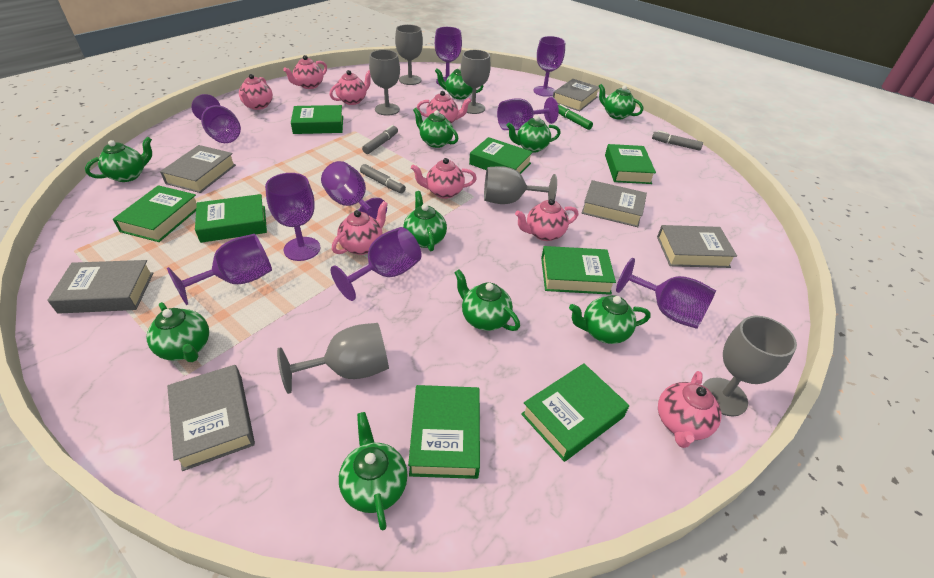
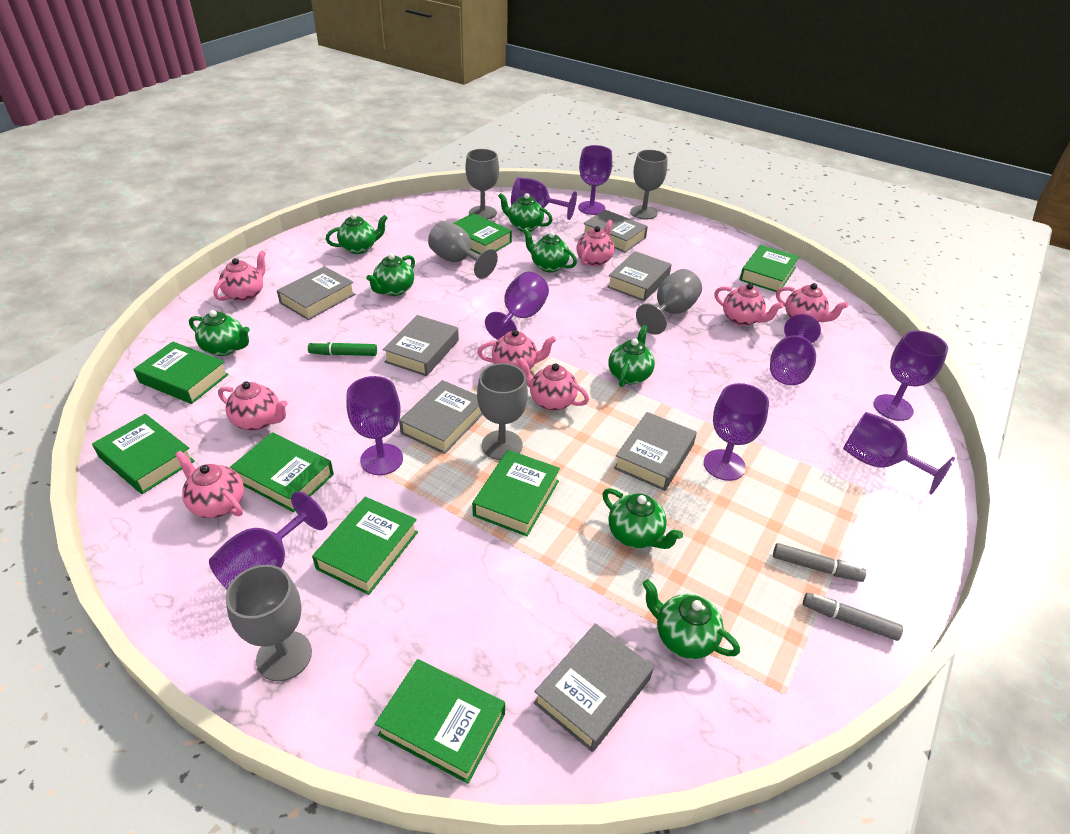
green teapot: 10 -> 8
grey book: 6 -> 7
grey marker: 3 -> 2

